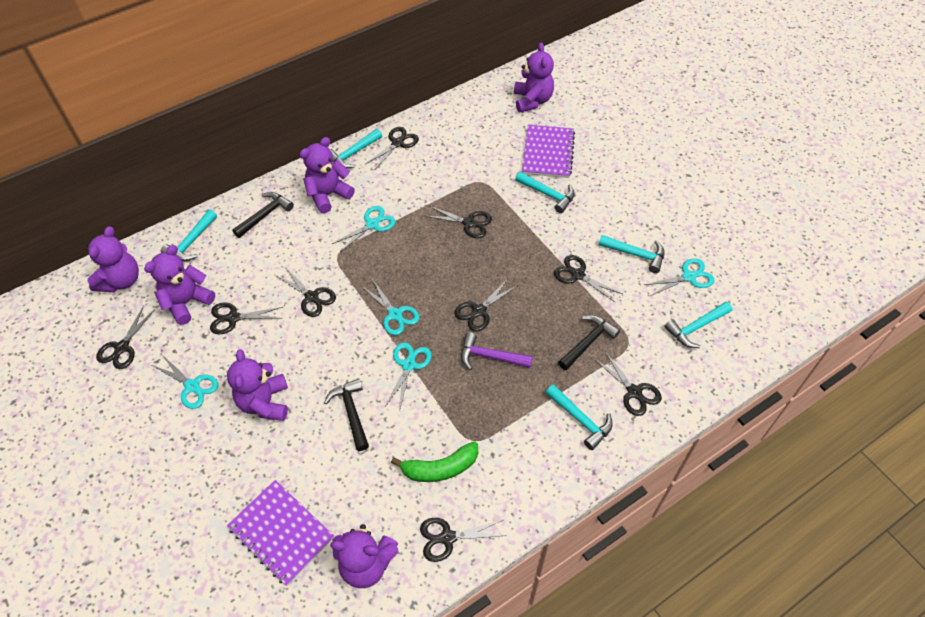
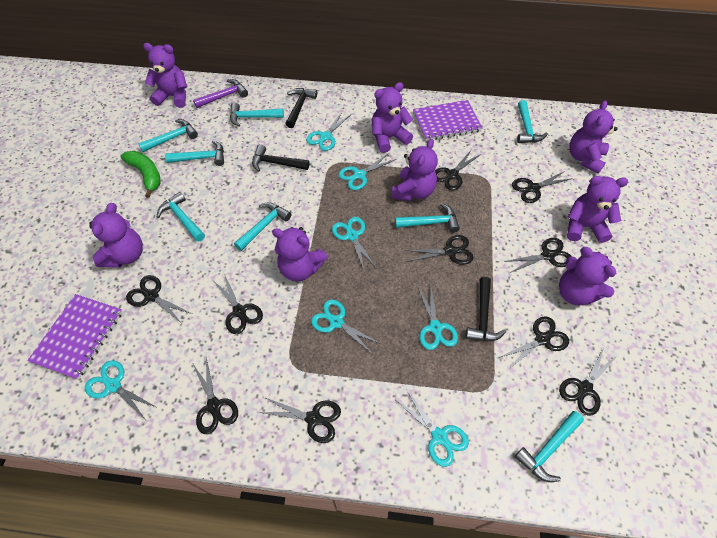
black scissors: 9 -> 10
purple teddy bear: 6 -> 8
turquoise hammer: 6 -> 8
turquoise scissors: 5 -> 7

